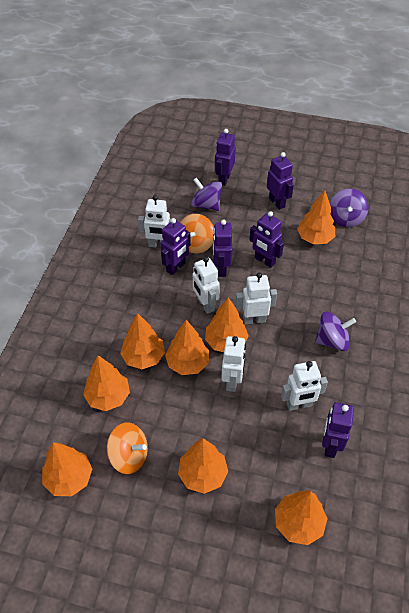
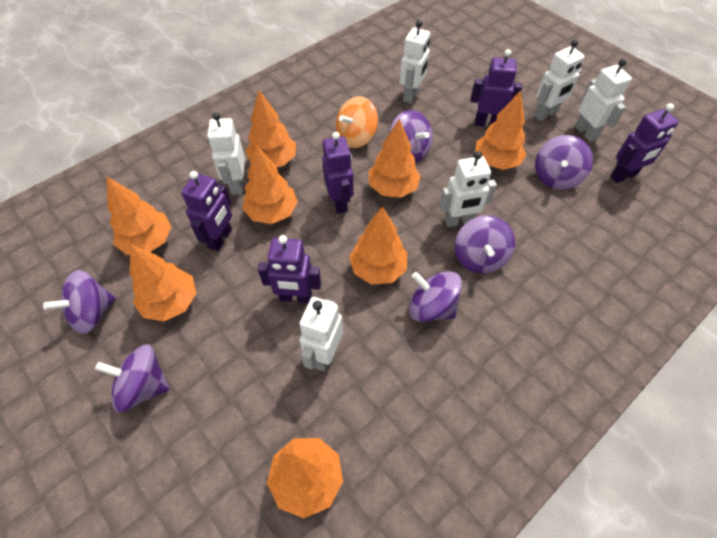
orange spinning top: 2 -> 1
purple robot: 6 -> 5
purple spinning top: 3 -> 6
white robot: 5 -> 6

